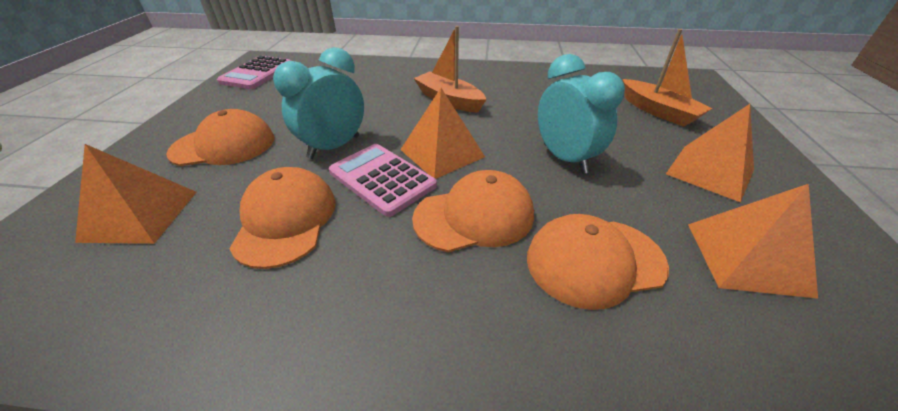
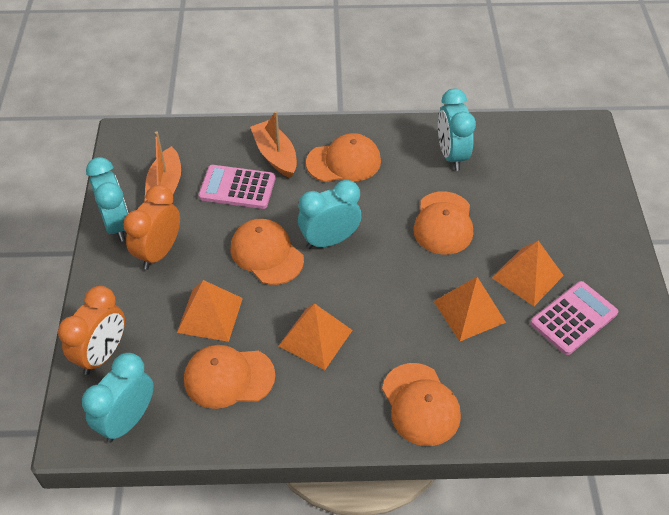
orange cap: 4 -> 5
orange clock: 0 -> 2
turquoise clock: 2 -> 4

